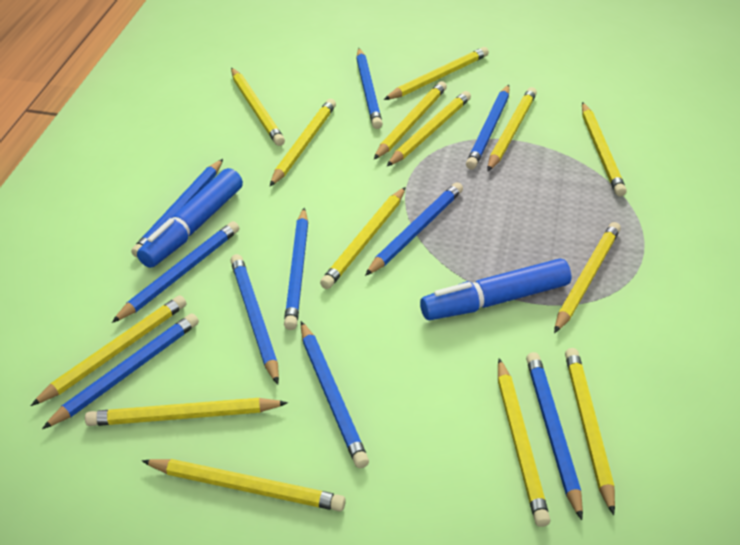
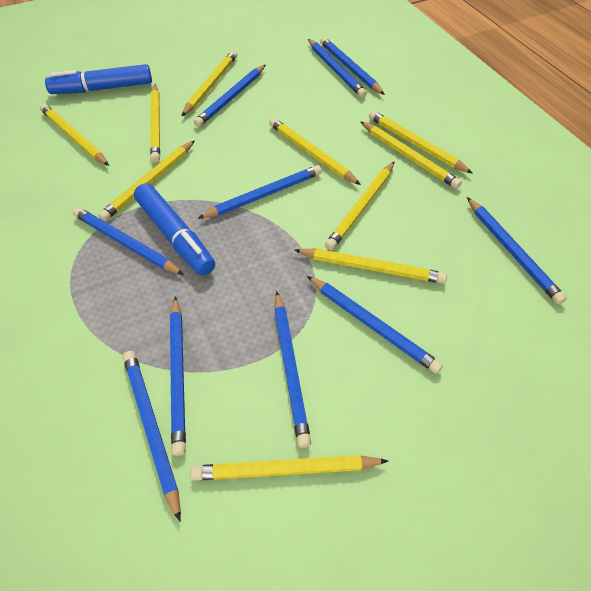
yellow pencil: 14 -> 10

